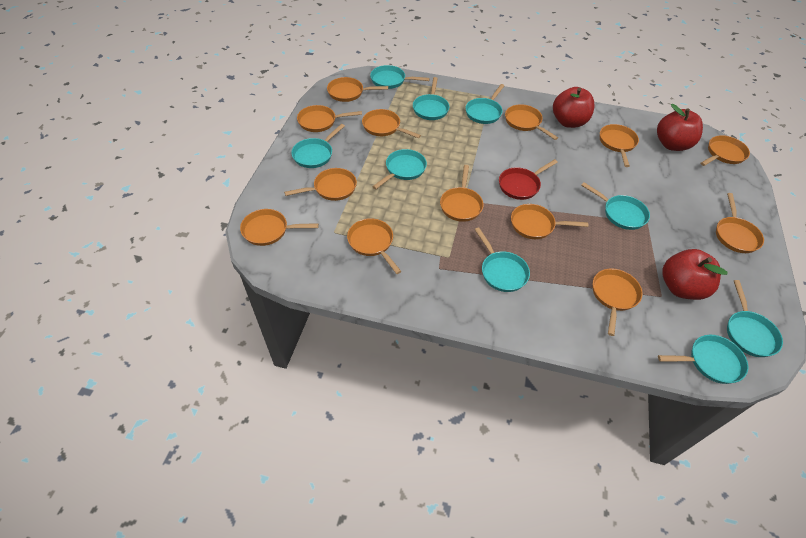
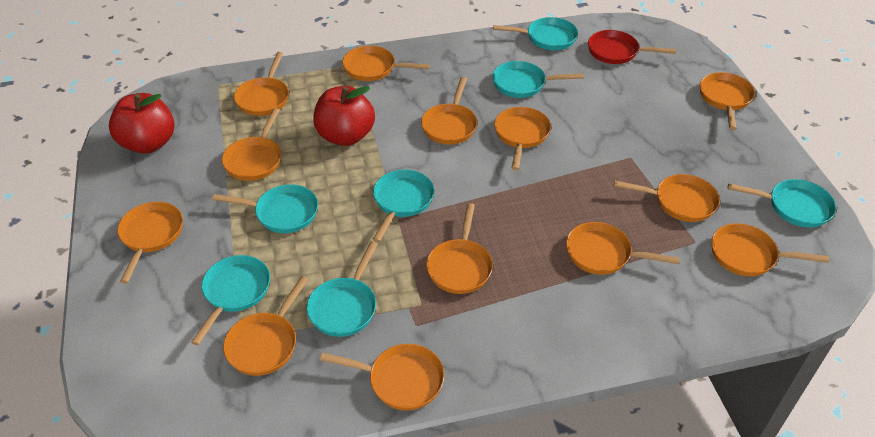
red apple: 3 -> 2
turquoise pan: 9 -> 7

